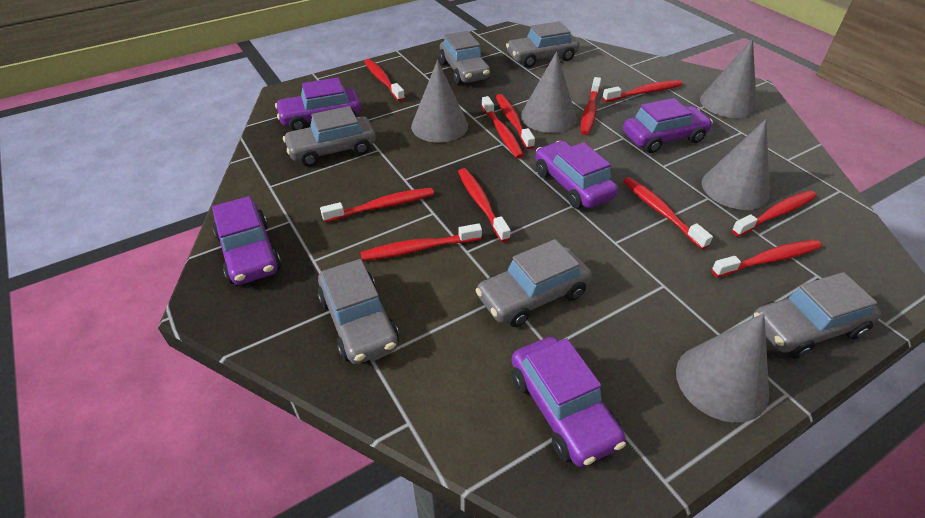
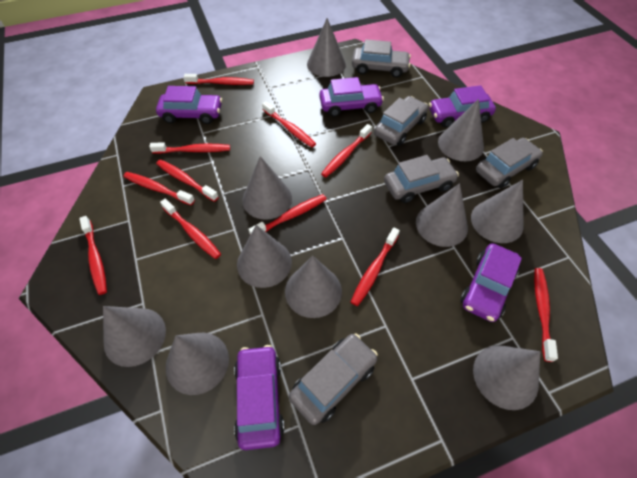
grey car: 6 -> 5
grey cone: 5 -> 10

